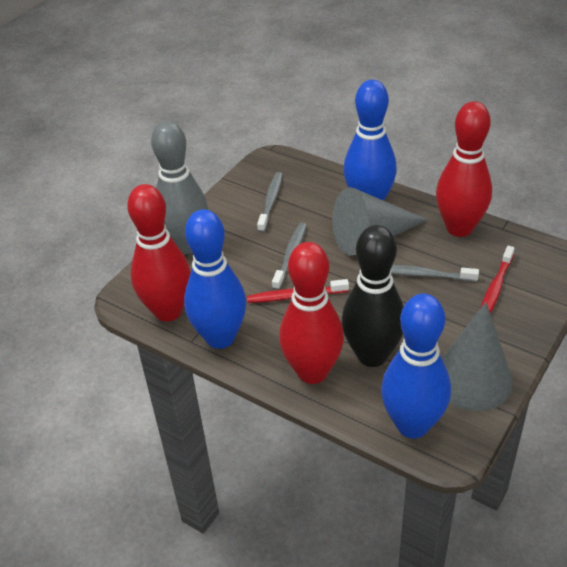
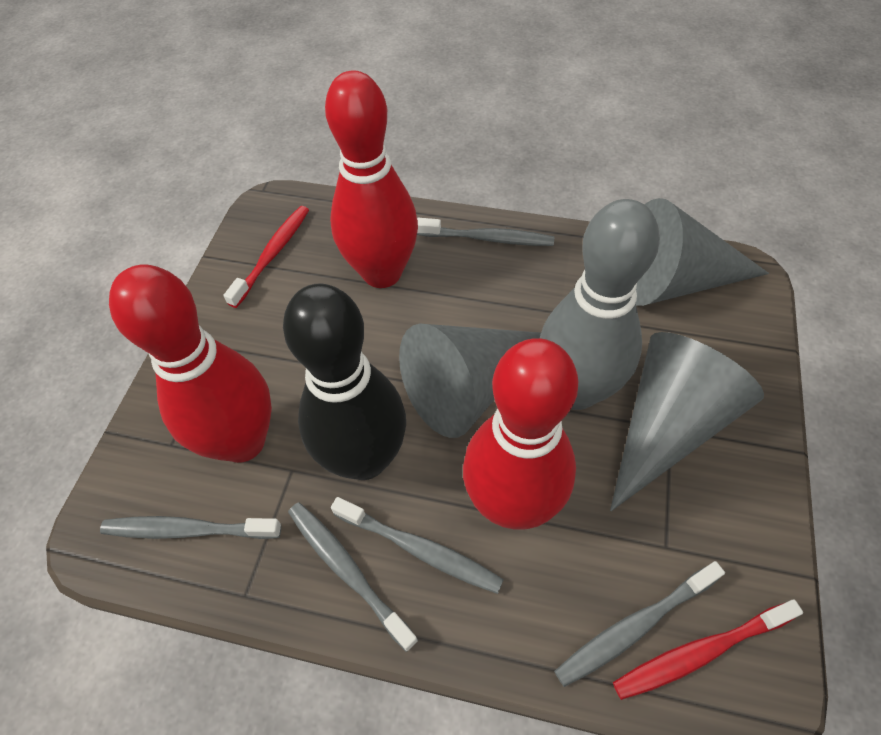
blue bowling pin: 3 -> 0
grey cone: 2 -> 3
grey toothbrush: 3 -> 5

